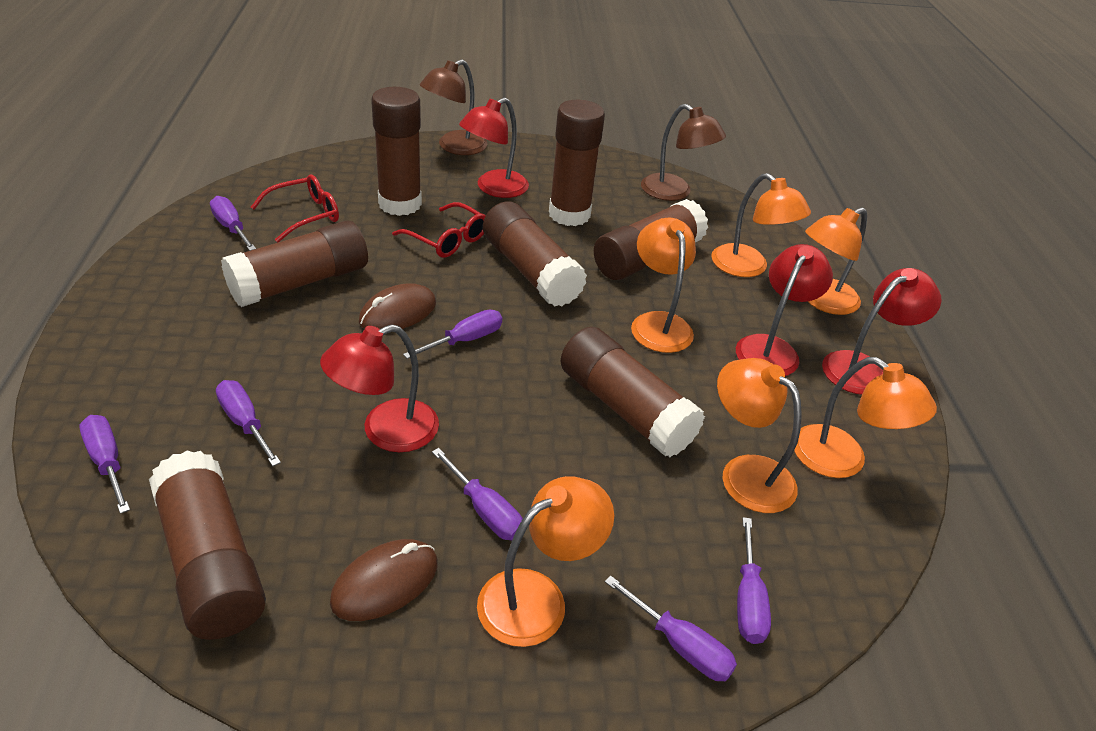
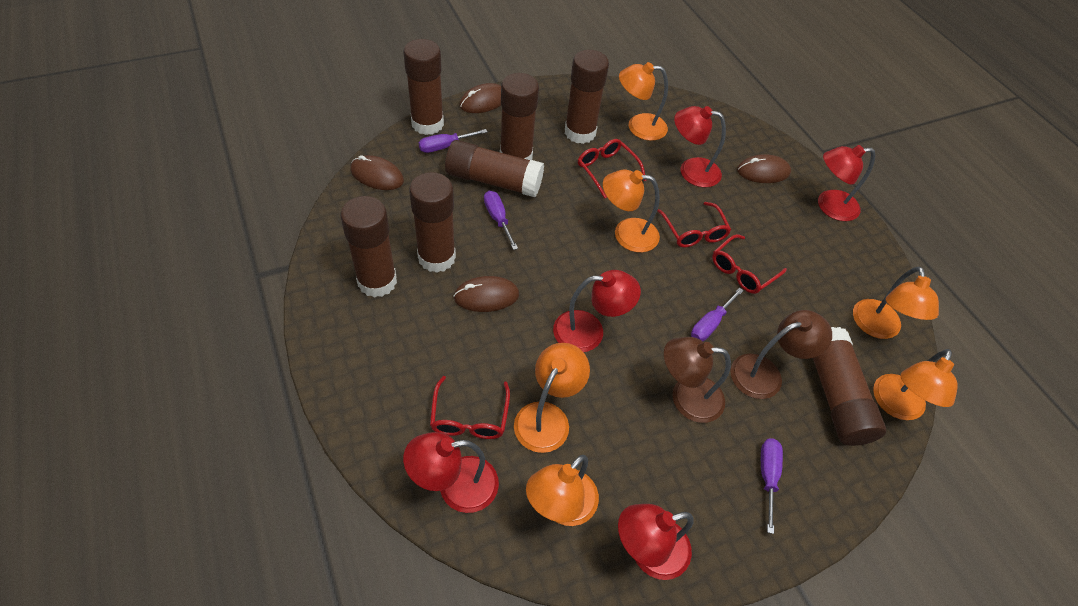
brown mouse: 2 -> 4
purple screwdriver: 7 -> 4
red glasses: 2 -> 4
red lamp: 4 -> 5

